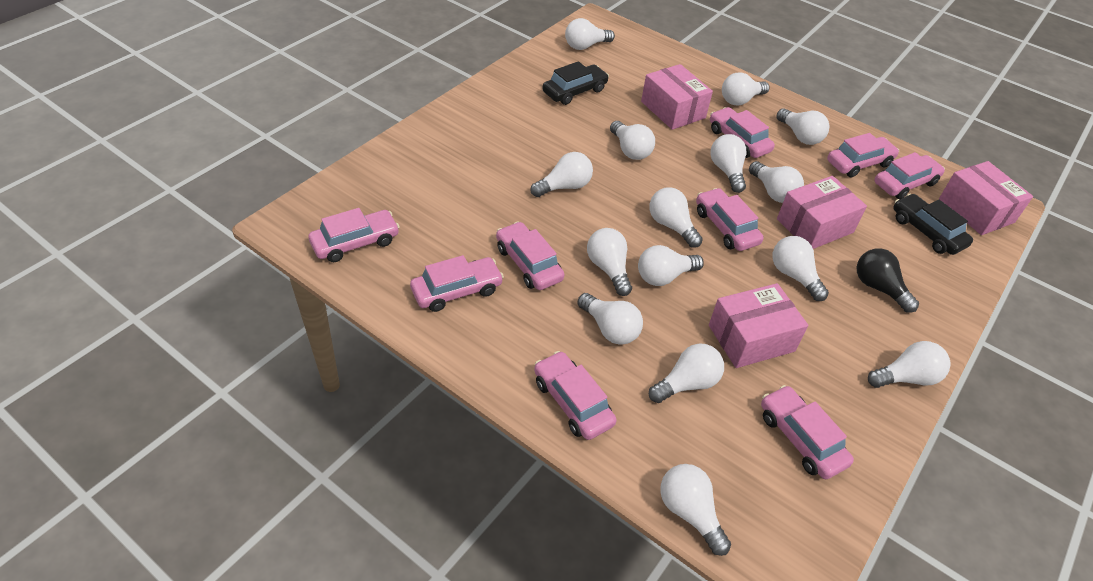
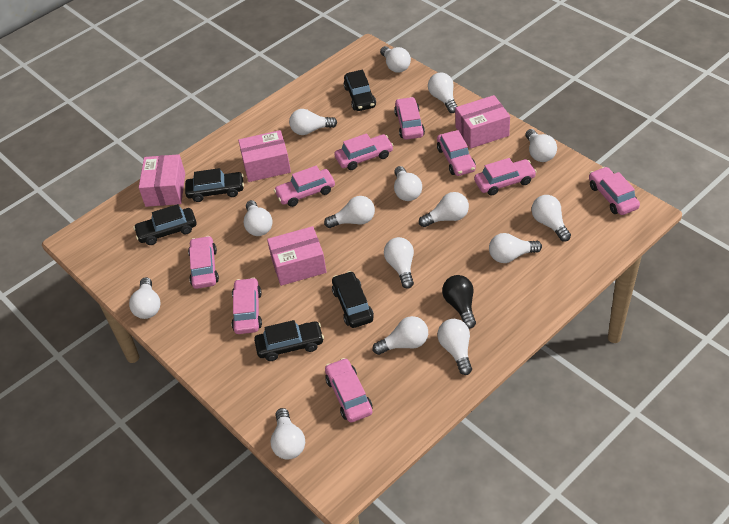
black car: 2 -> 5

